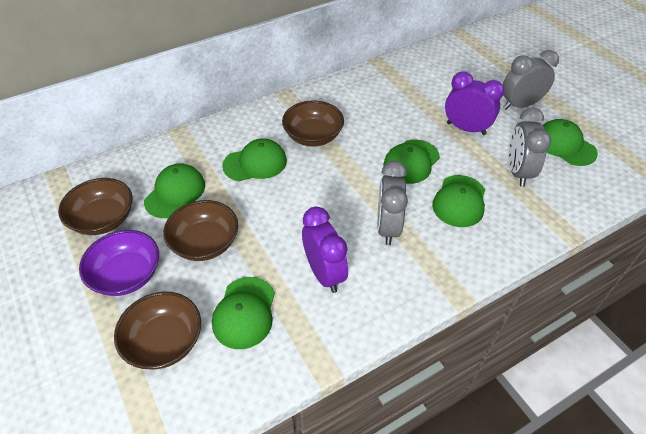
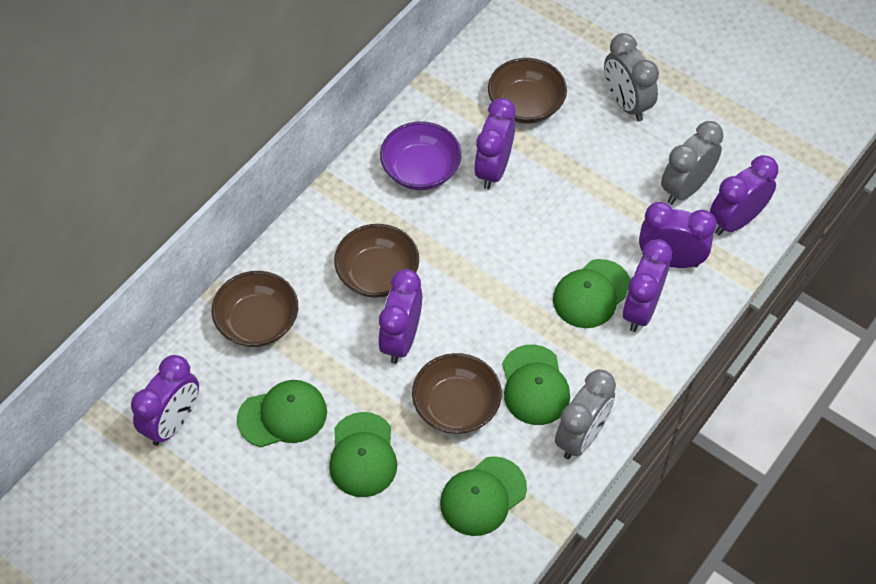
green cap: 6 -> 5
purple clock: 2 -> 6

